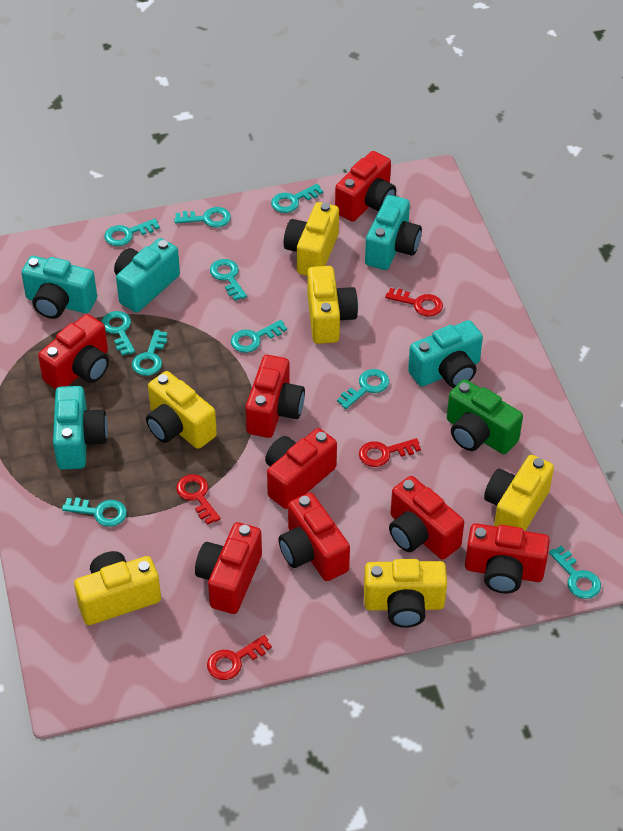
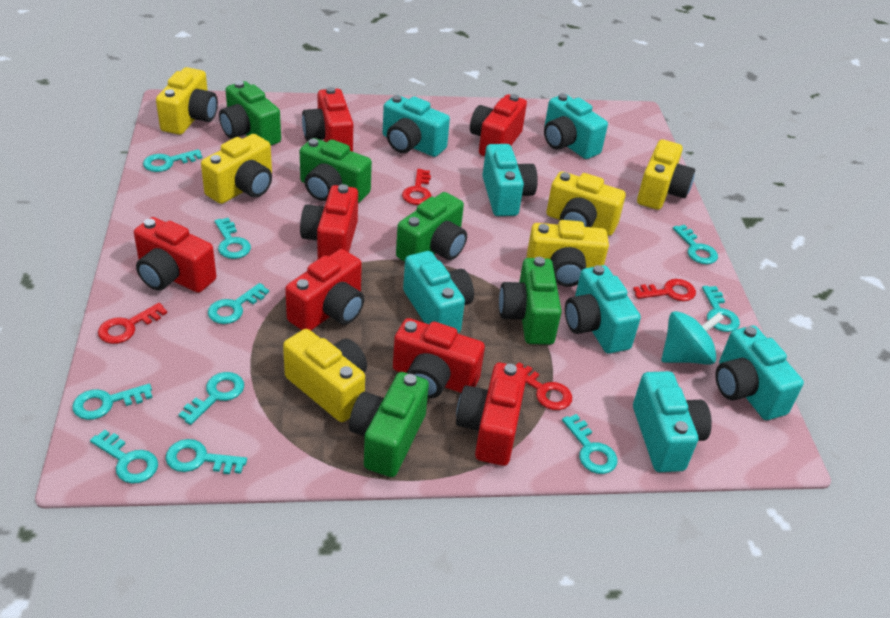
green camera: 1 -> 5
red camera: 8 -> 7
turquoise camera: 5 -> 7
turquoise spinning top: 0 -> 1

